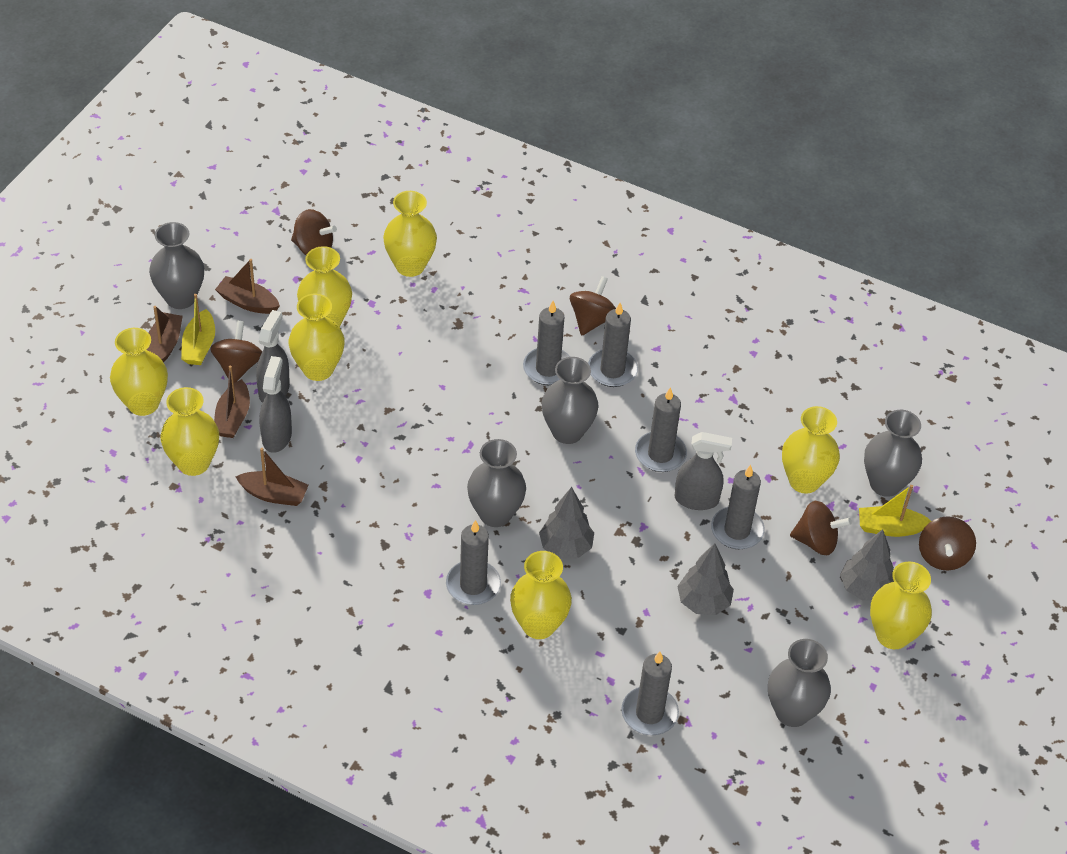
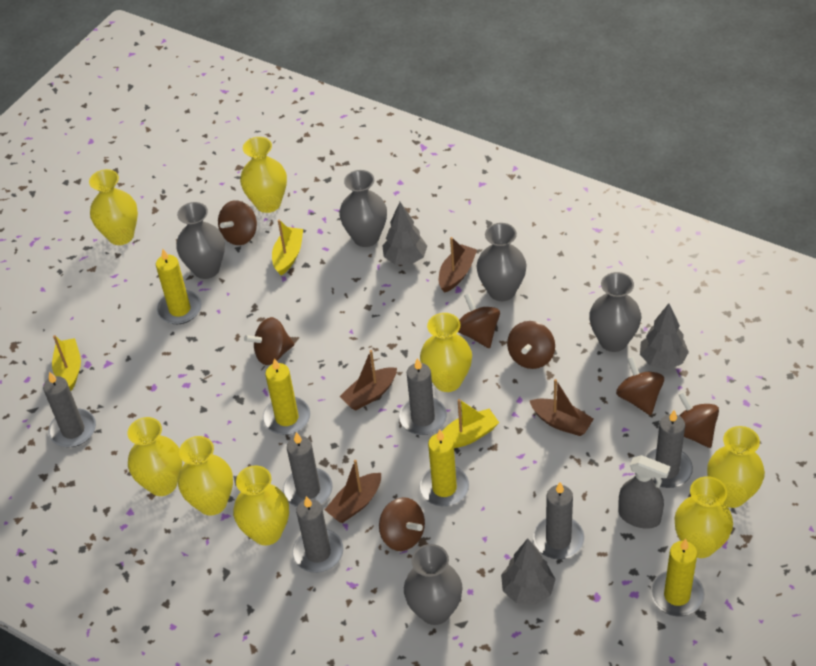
brown spinning top: 5 -> 7
grey spray bottle: 3 -> 1
yellow boat: 2 -> 3
yellow candle: 0 -> 4

